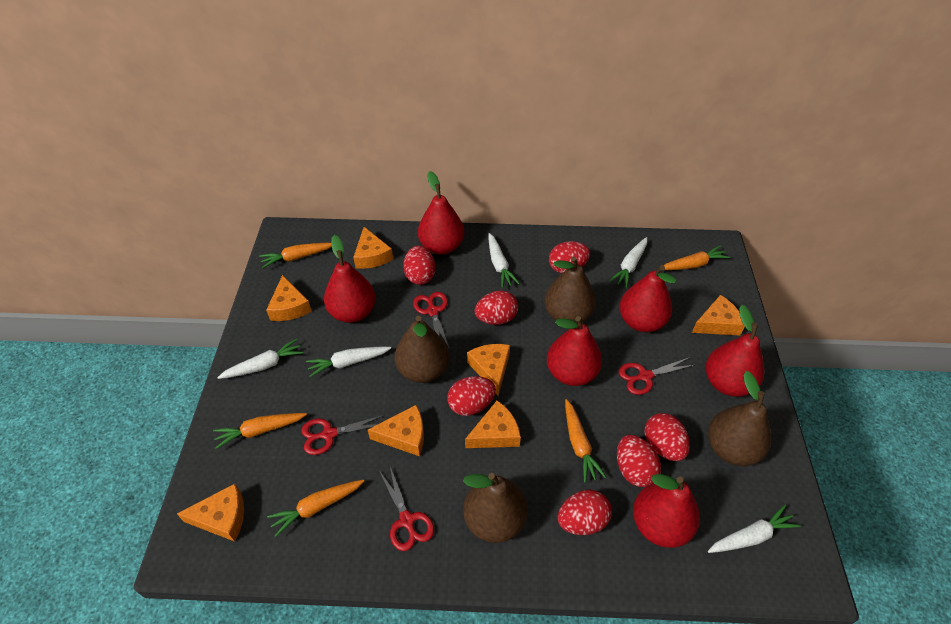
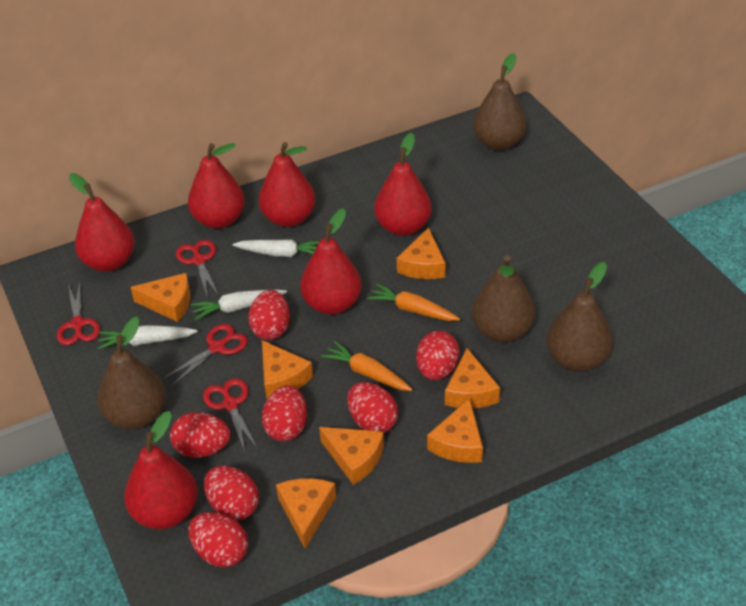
orange carrot: 5 -> 2
white carrot: 5 -> 3

